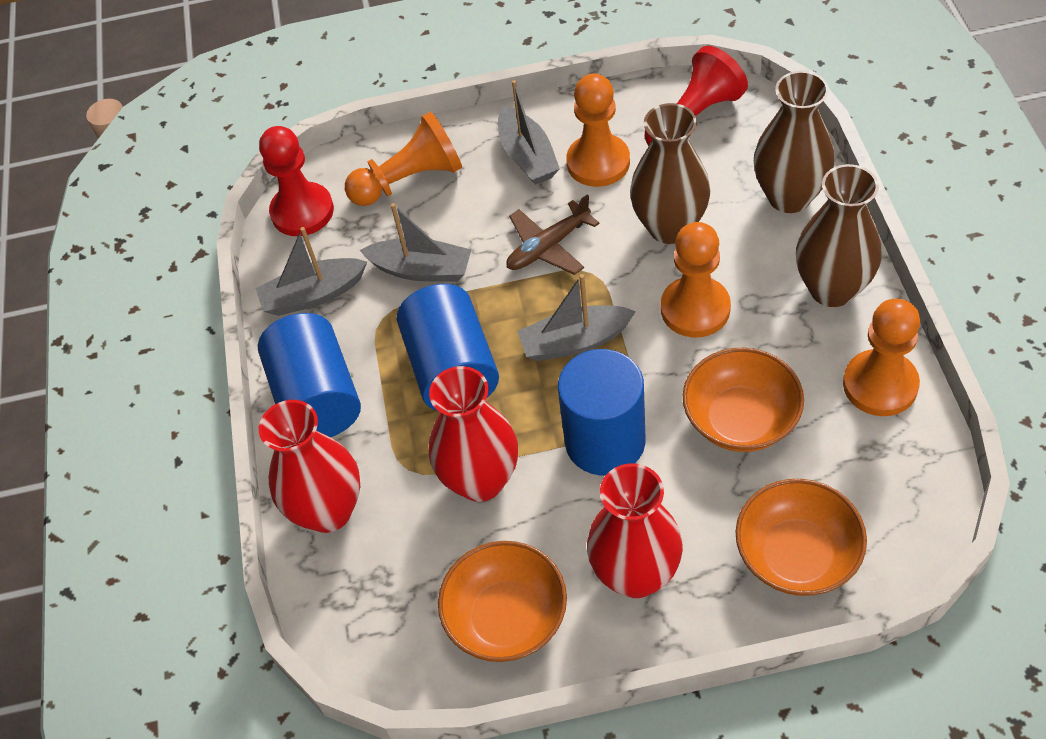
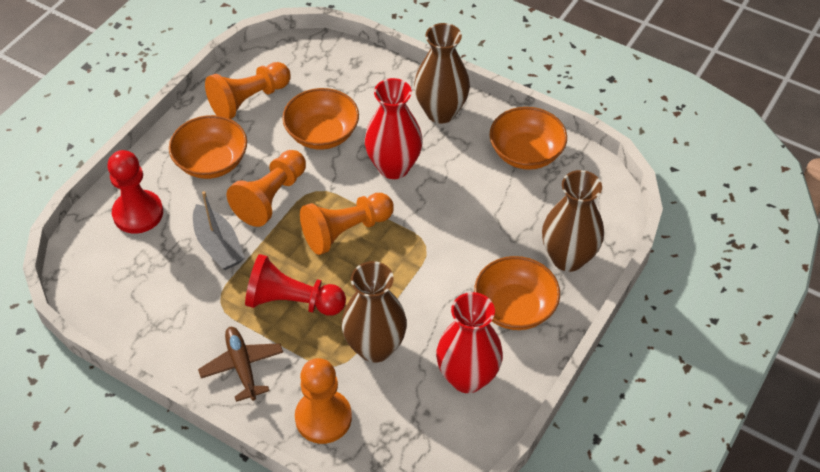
blue cylinder: 3 -> 0
grey boat: 4 -> 1
orange bowl: 3 -> 4
red vase: 3 -> 2

